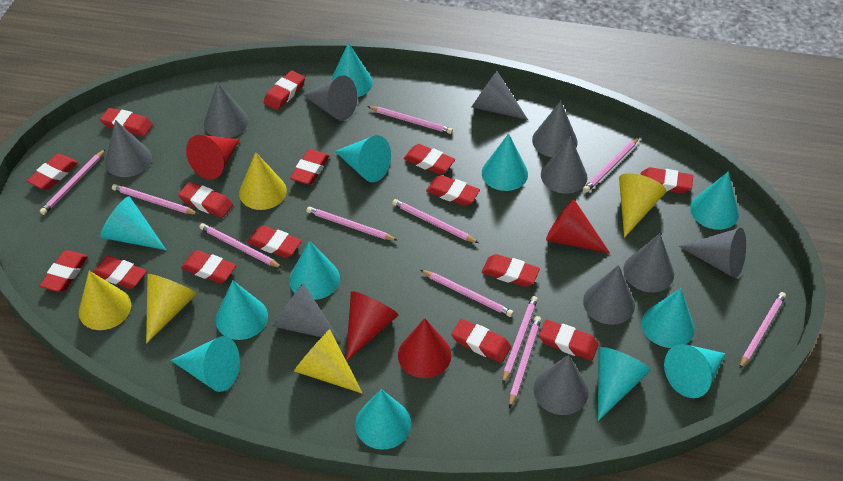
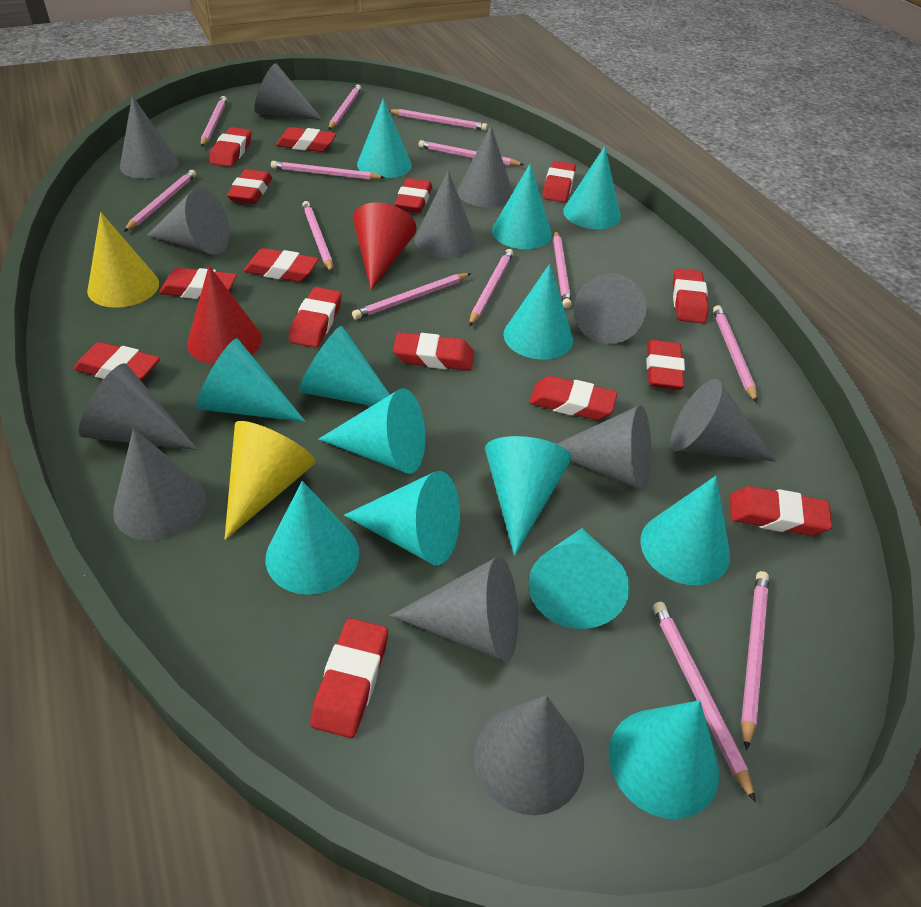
grey cone: 11 -> 12
pink pencil: 11 -> 13
red cone: 4 -> 2
turquoise cone: 12 -> 13
yellow cone: 5 -> 2

